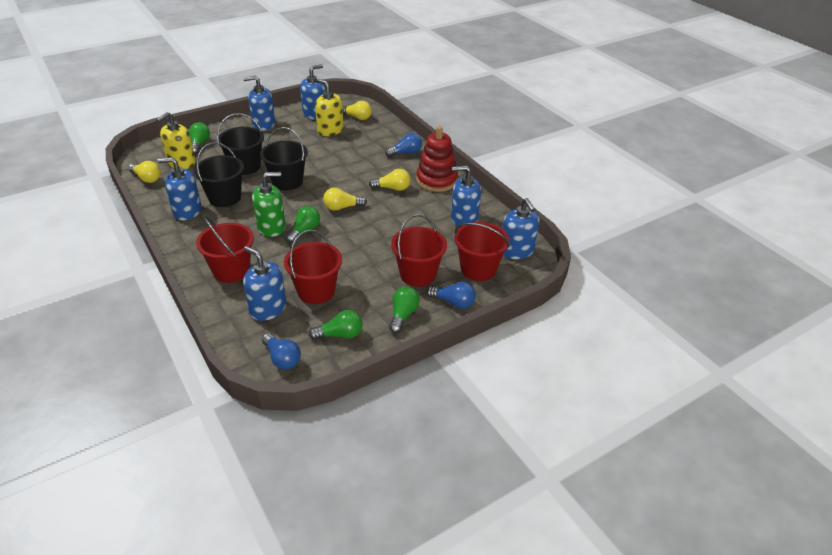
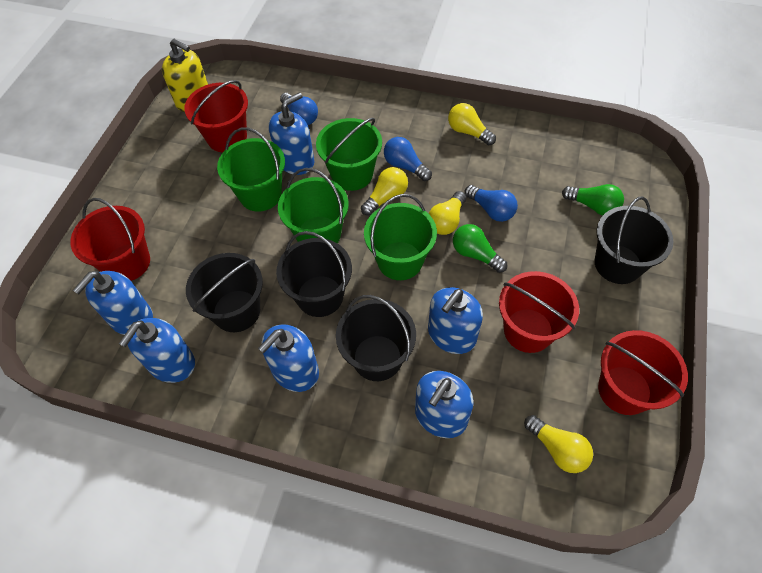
black bucket: 3 -> 4
green bucket: 0 -> 4
green light bulb: 4 -> 2
green soap dispenser: 1 -> 0
red stacking toy: 1 -> 0
yellow soap dispenser: 2 -> 1

